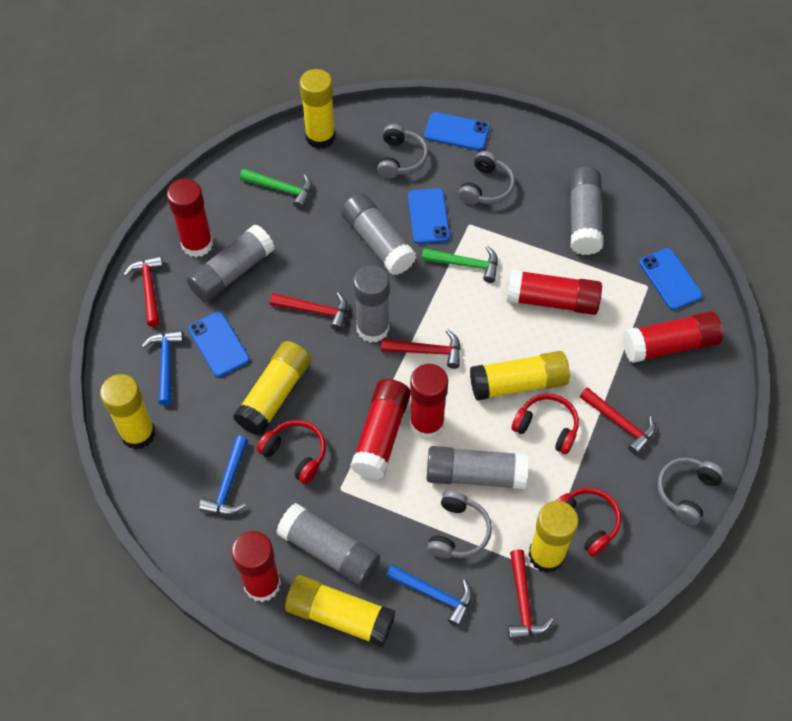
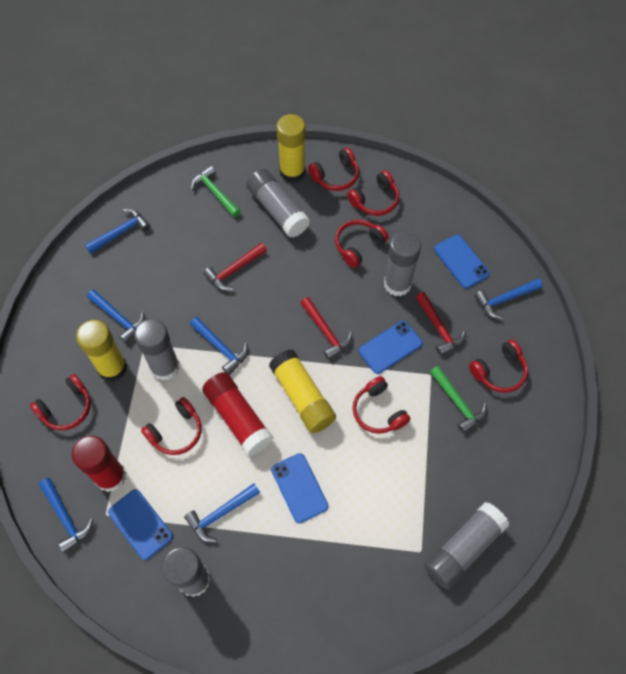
blue hammer: 3 -> 6
grey glue stick: 6 -> 5
grey headphones: 4 -> 0
red glue stick: 6 -> 2
red hammer: 5 -> 3
red headphones: 3 -> 7
yellow glue stick: 6 -> 3

